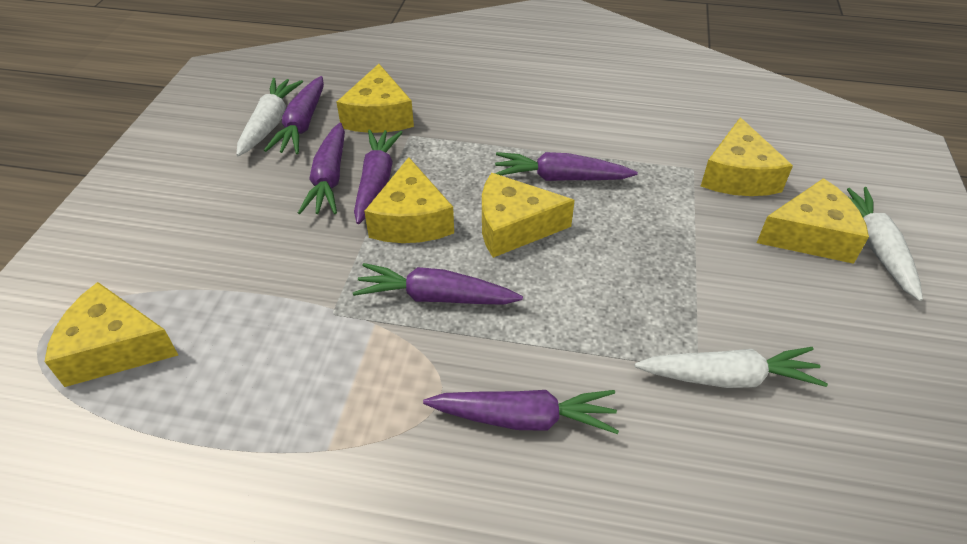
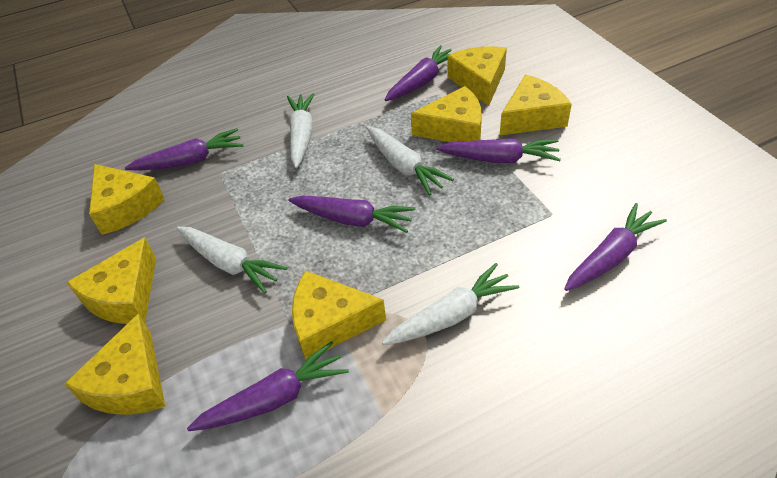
white carrot: 3 -> 4
yellow cheese: 6 -> 7

